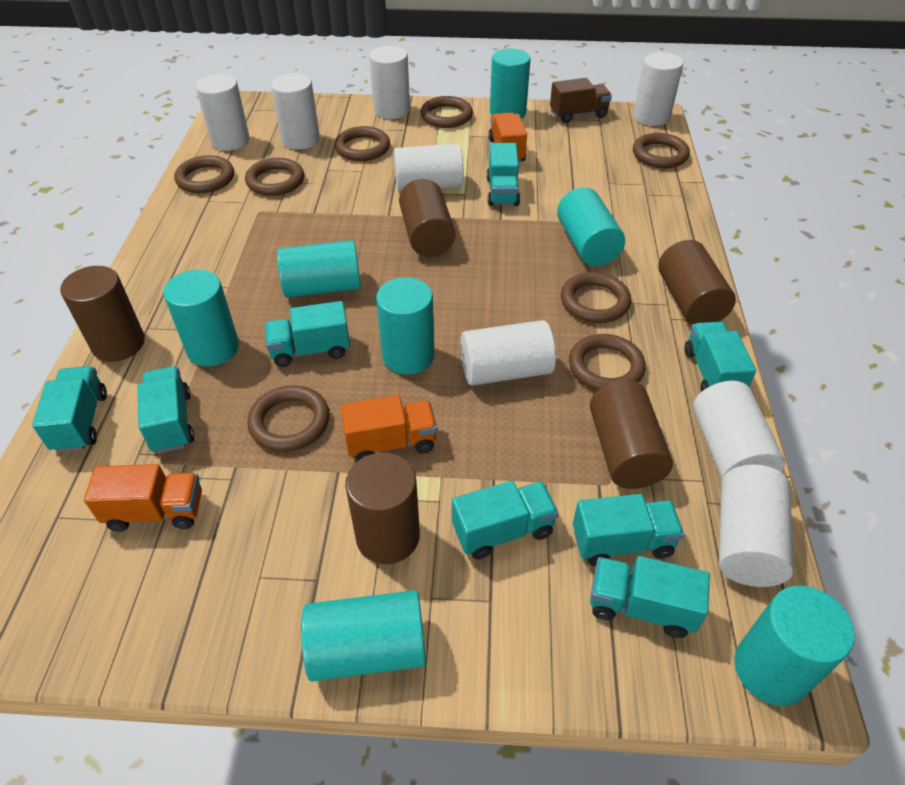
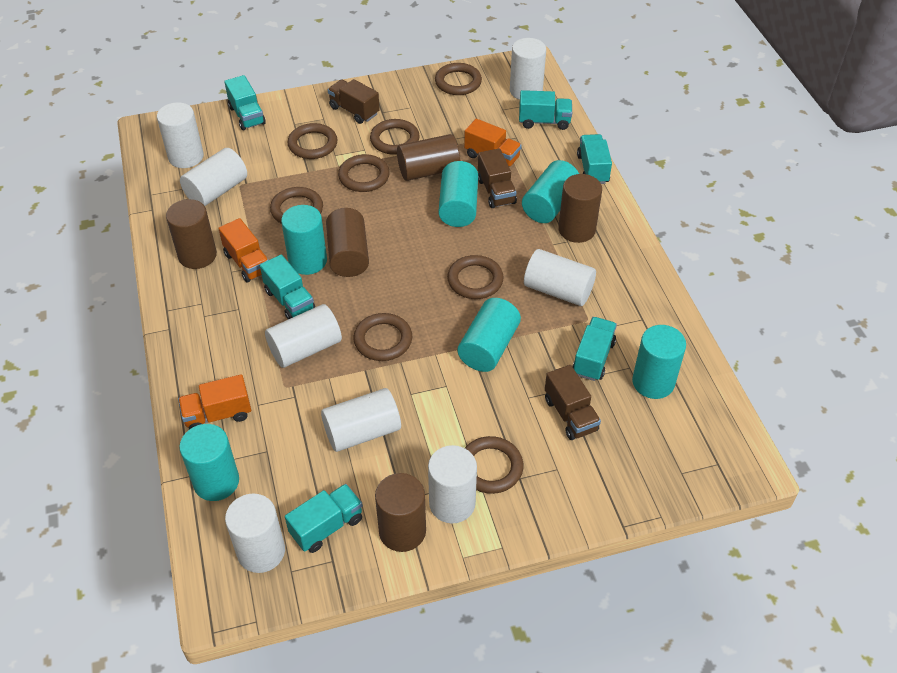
brown truck: 1 -> 3
turquoise cylinder: 7 -> 6
turquoise truck: 8 -> 6

